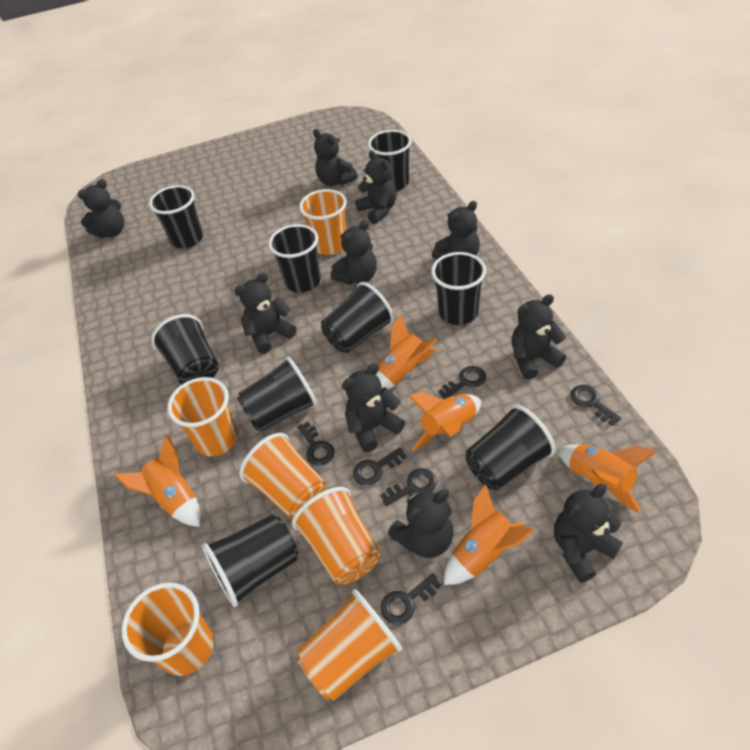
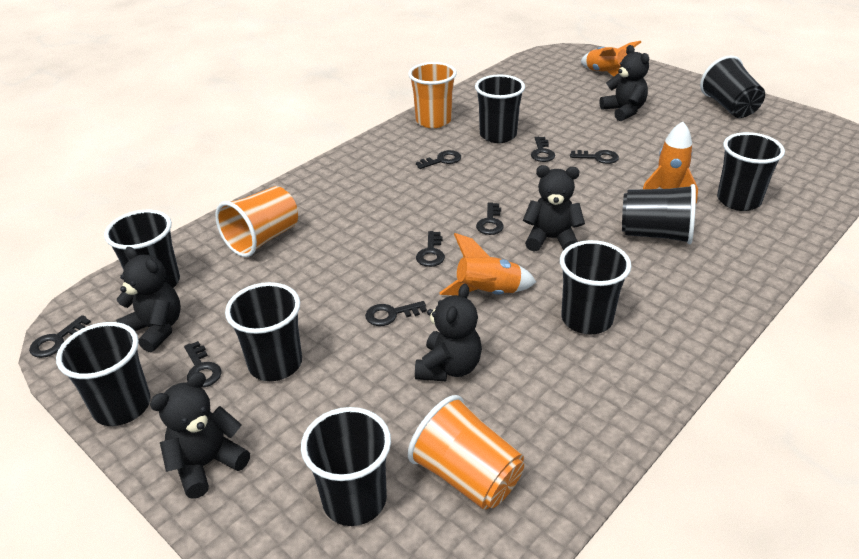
black key: 6 -> 8
black teddy bear: 10 -> 5
orange cup: 6 -> 3
orange rocket: 5 -> 3

